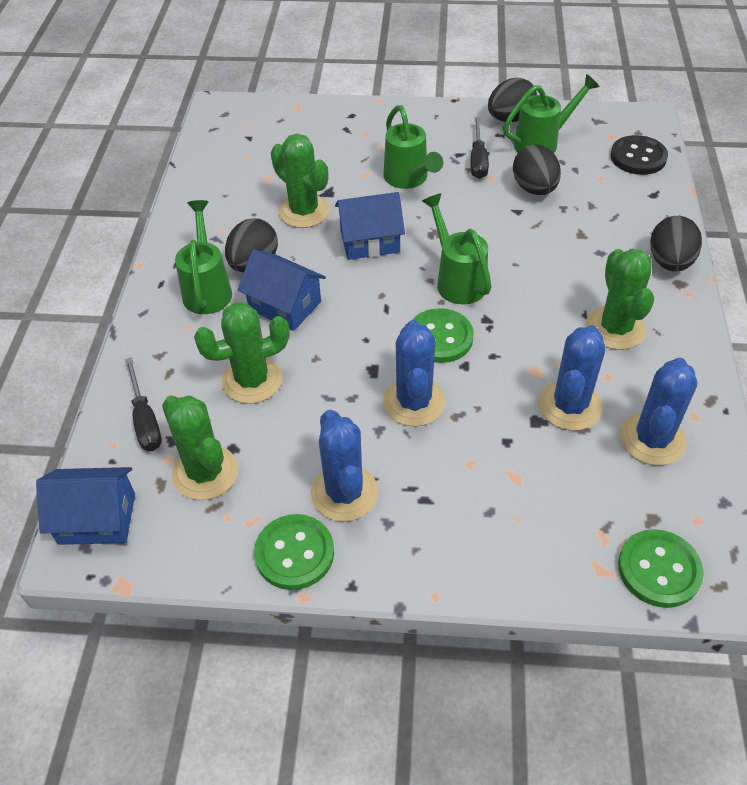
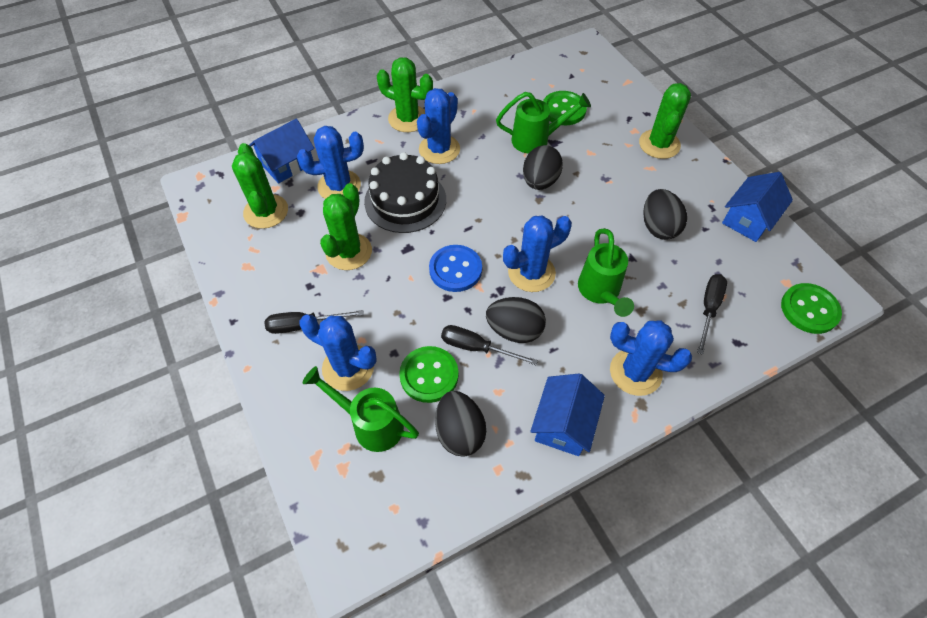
black button: 1 -> 0
black cake: 0 -> 1
black screwdriver: 2 -> 3
blue button: 0 -> 1
blue cactus: 4 -> 5
green watering can: 4 -> 3

